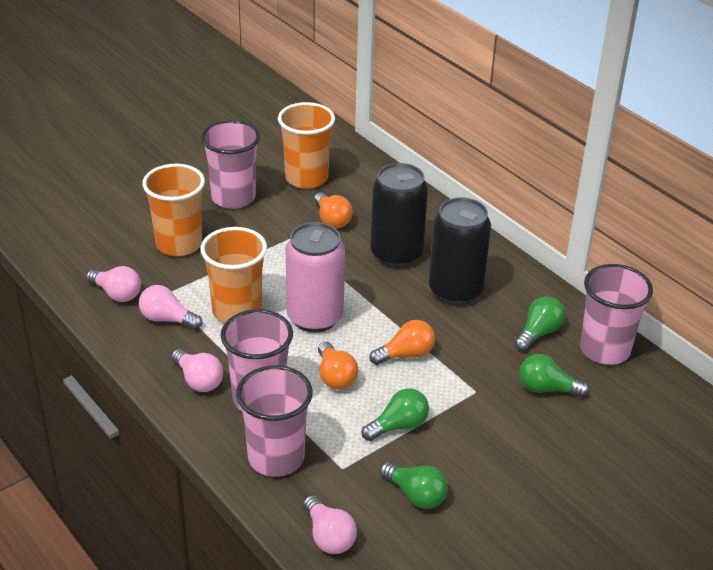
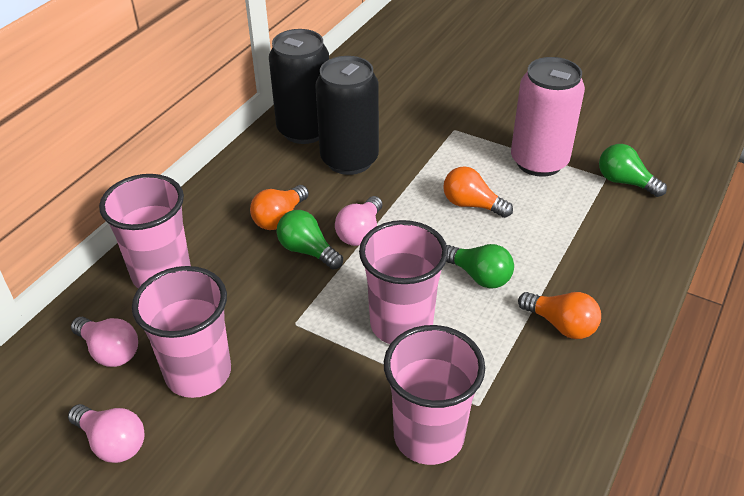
green light bulb: 4 -> 3
orange cup: 3 -> 0
pink light bulb: 4 -> 3

